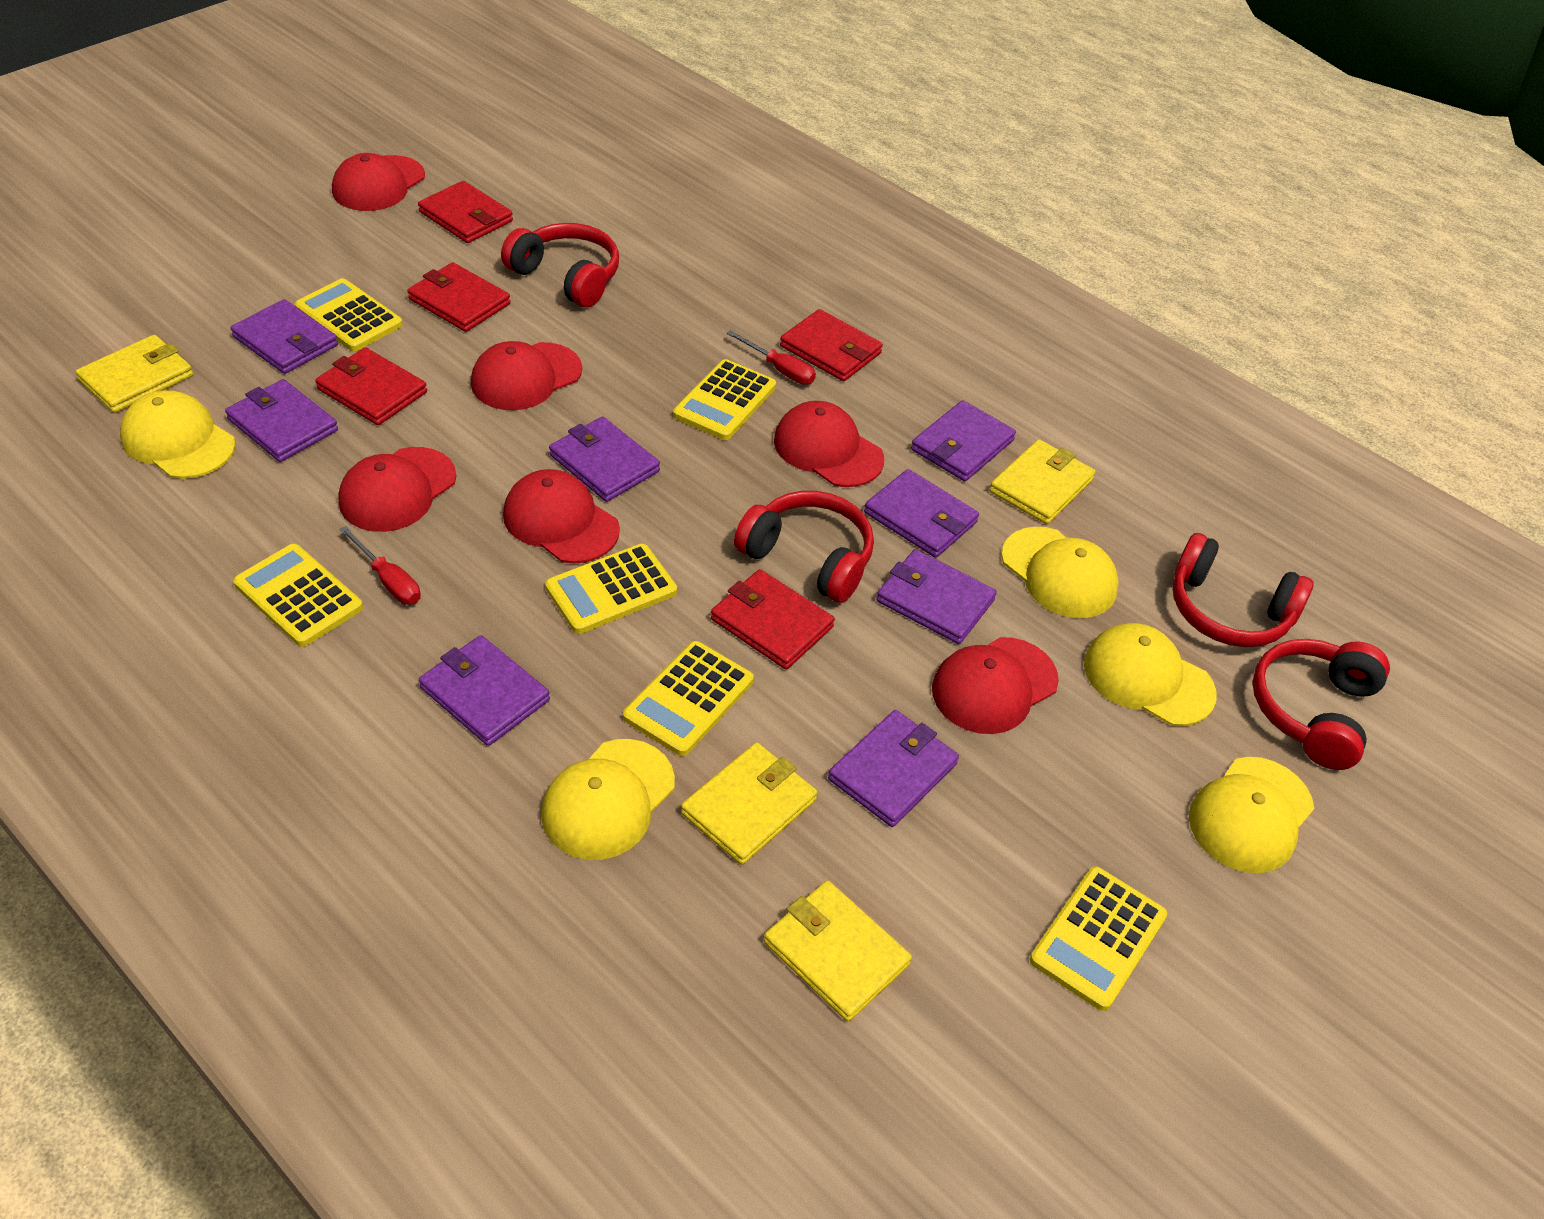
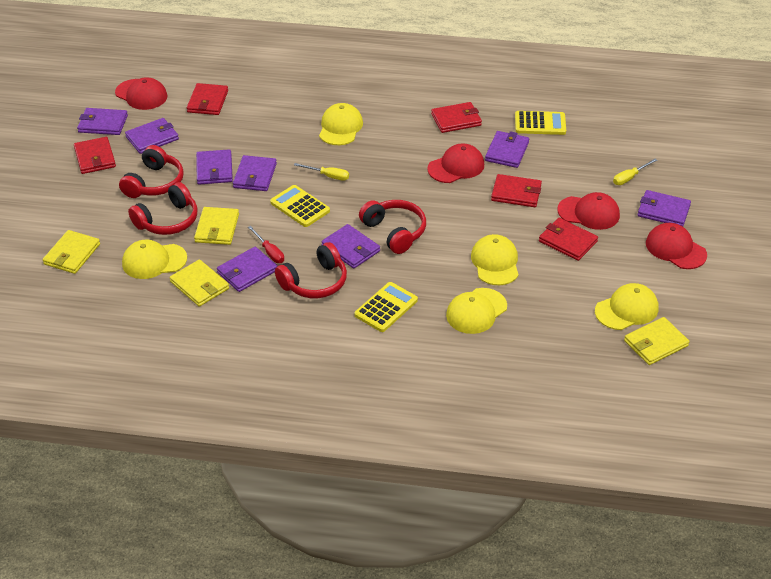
red cap: 6 -> 4
red screwdriver: 2 -> 1
yellow calculator: 6 -> 3
yellow screwdriver: 0 -> 2

